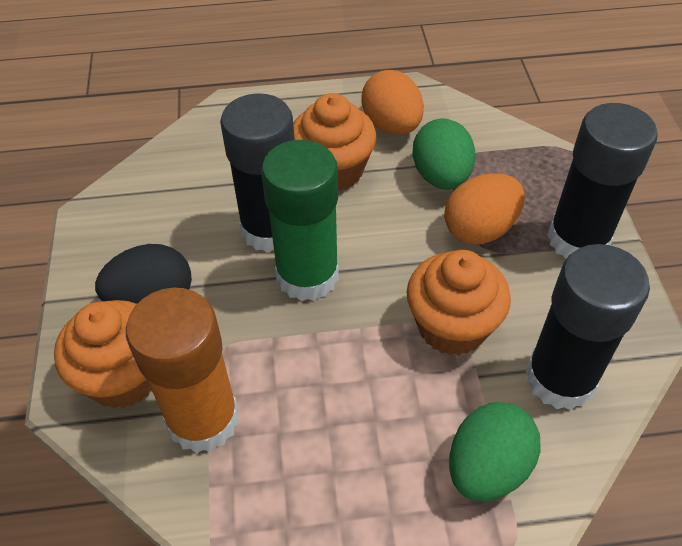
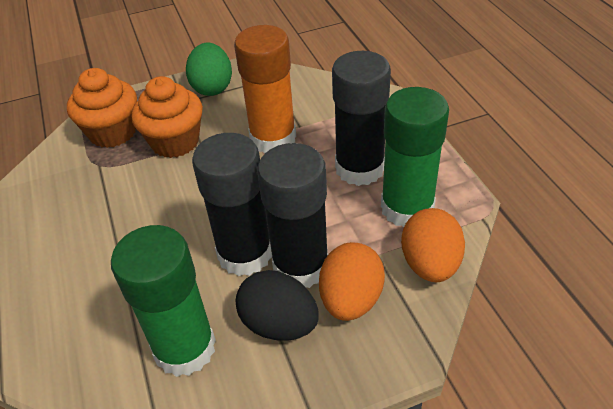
green egg: 2 -> 1
green glue stick: 1 -> 2
orange cupcake: 3 -> 2

